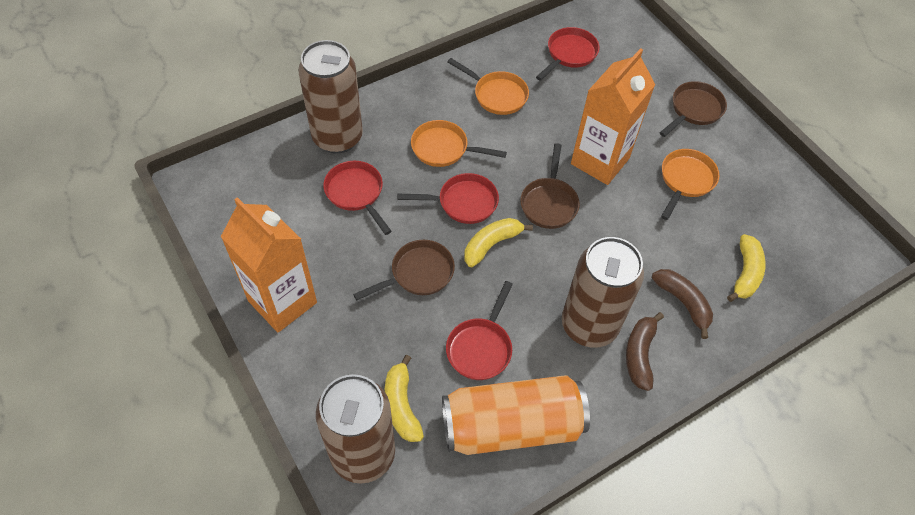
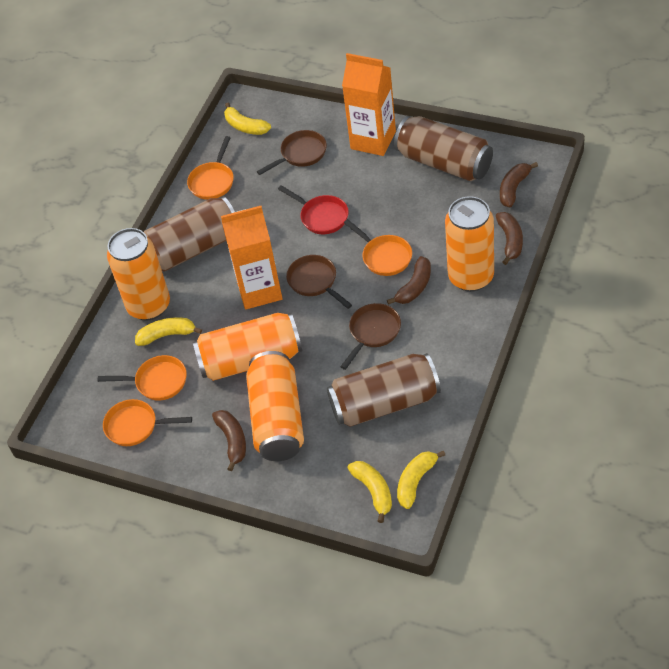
brown banana: 2 -> 4
orange can: 1 -> 4
orange pan: 3 -> 4
red pan: 4 -> 1
yellow banana: 3 -> 4

